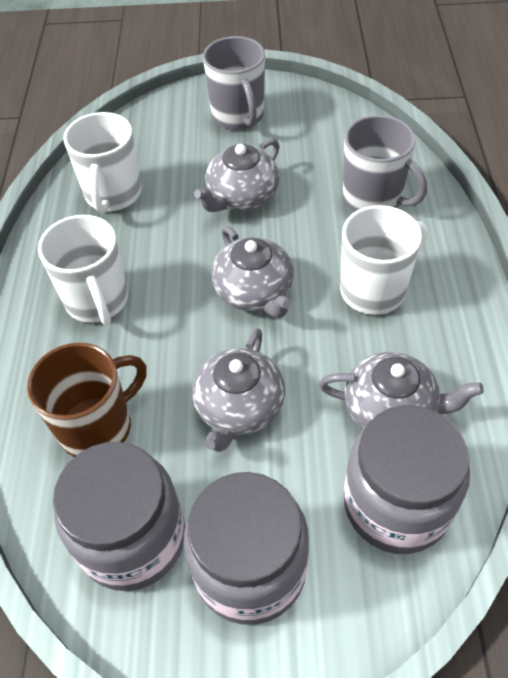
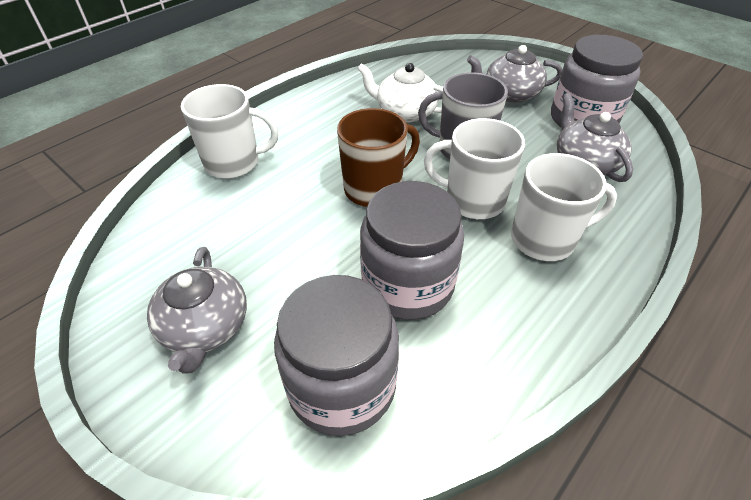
grey mug: 2 -> 1
grey teapot: 4 -> 3
white teapot: 0 -> 1

